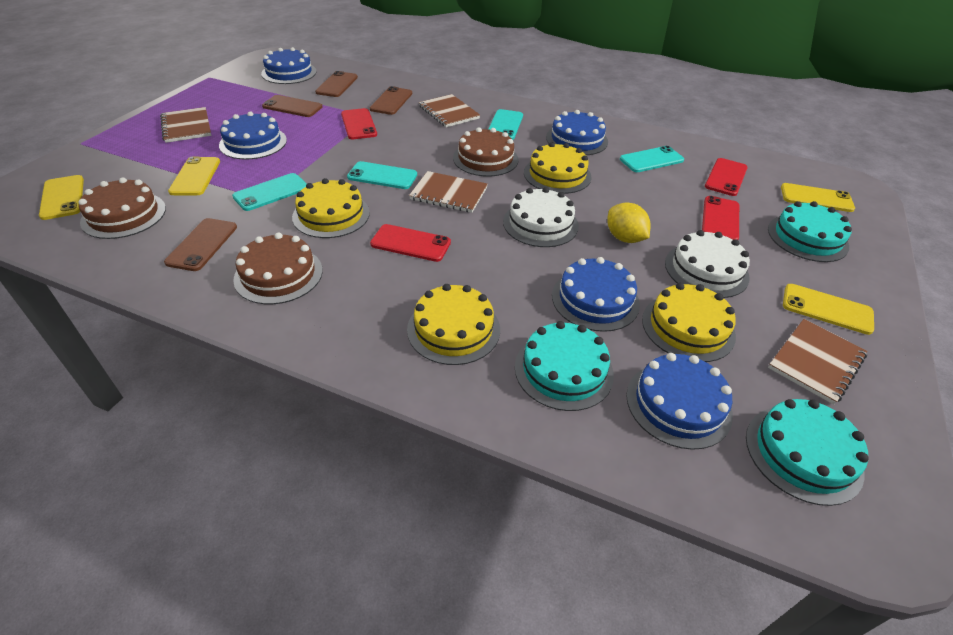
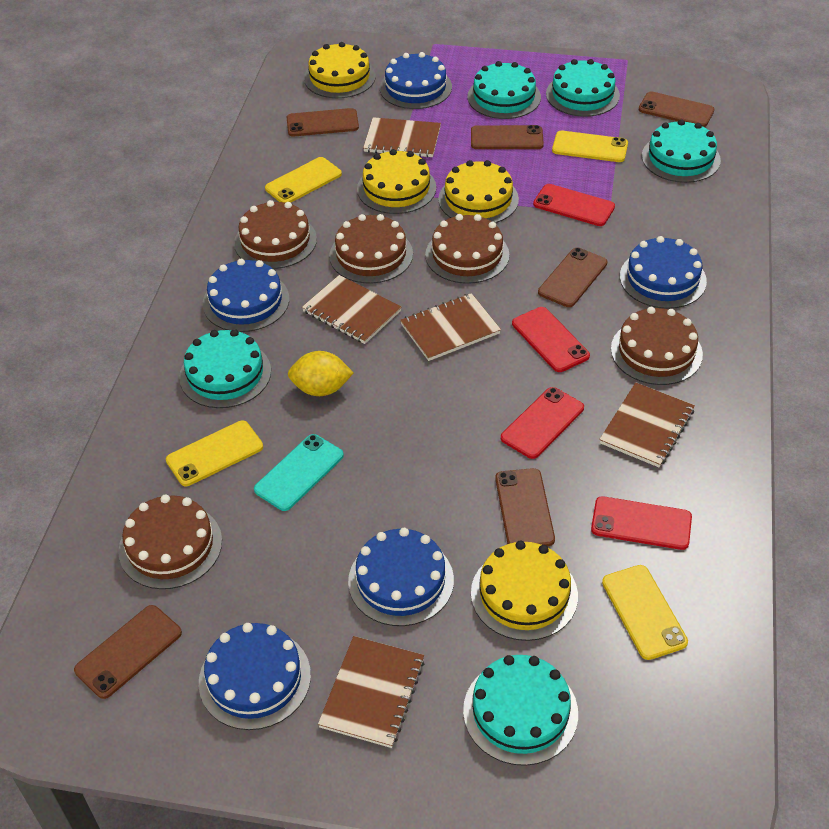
brown cake: 3 -> 5
brown notebook: 4 -> 5
brown phone: 4 -> 6
turquoise cake: 3 -> 5
turquoise phone: 4 -> 1
white cake: 2 -> 0

